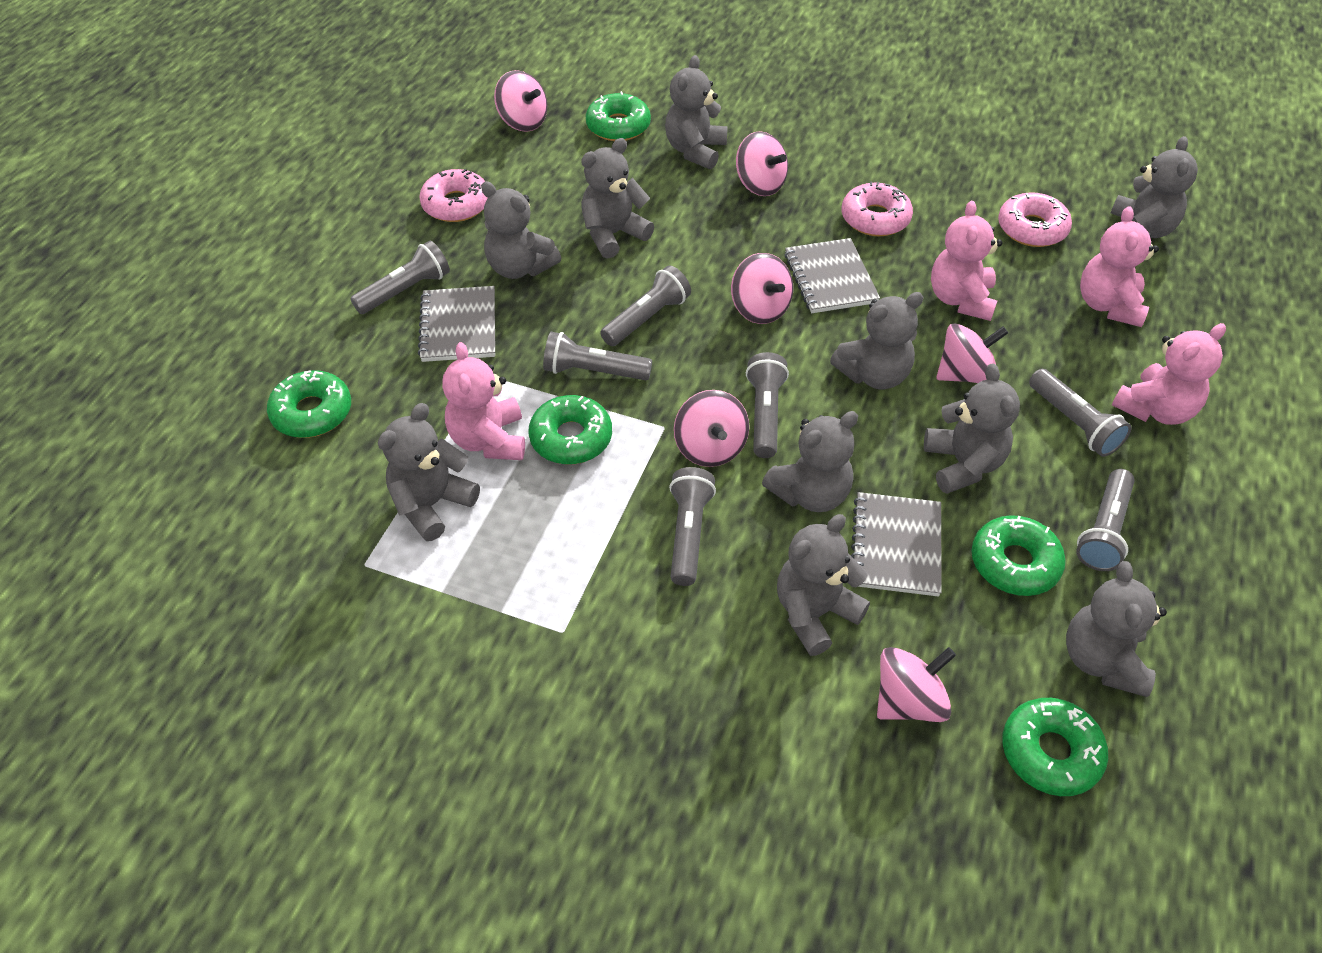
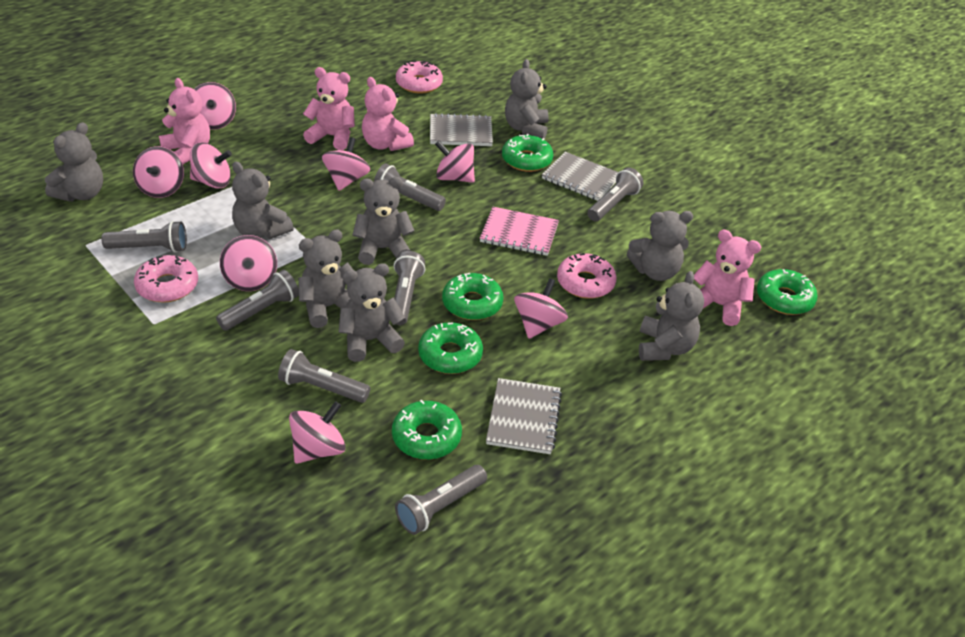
grey teddy bear: 10 -> 8
pink notebook: 0 -> 1
pink spinning top: 6 -> 8

